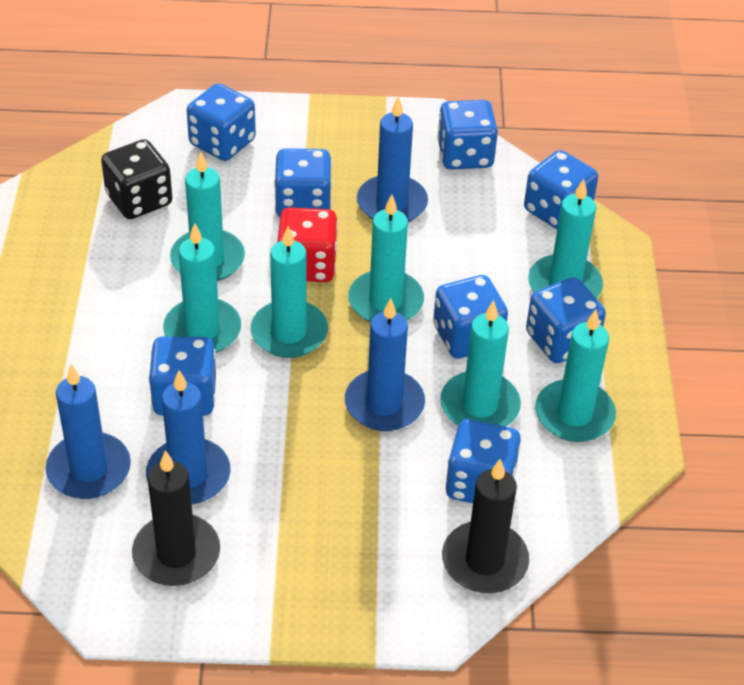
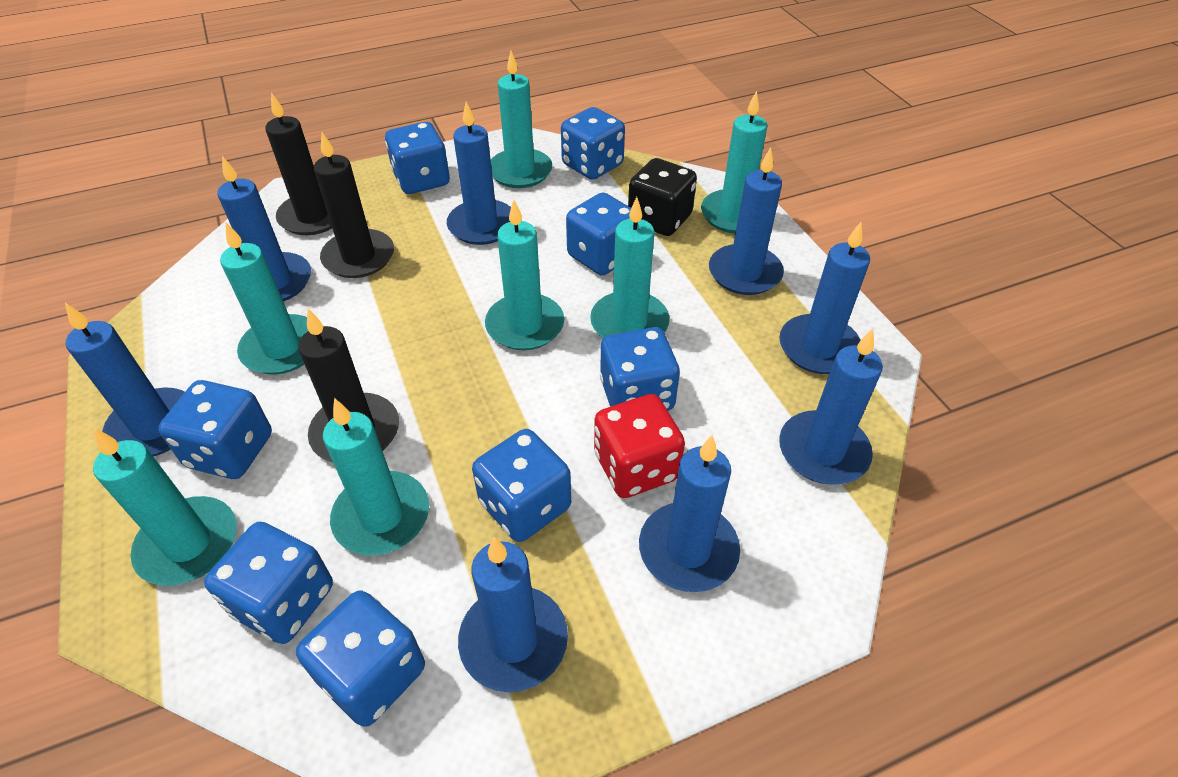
black candle: 2 -> 3
blue candle: 4 -> 8

